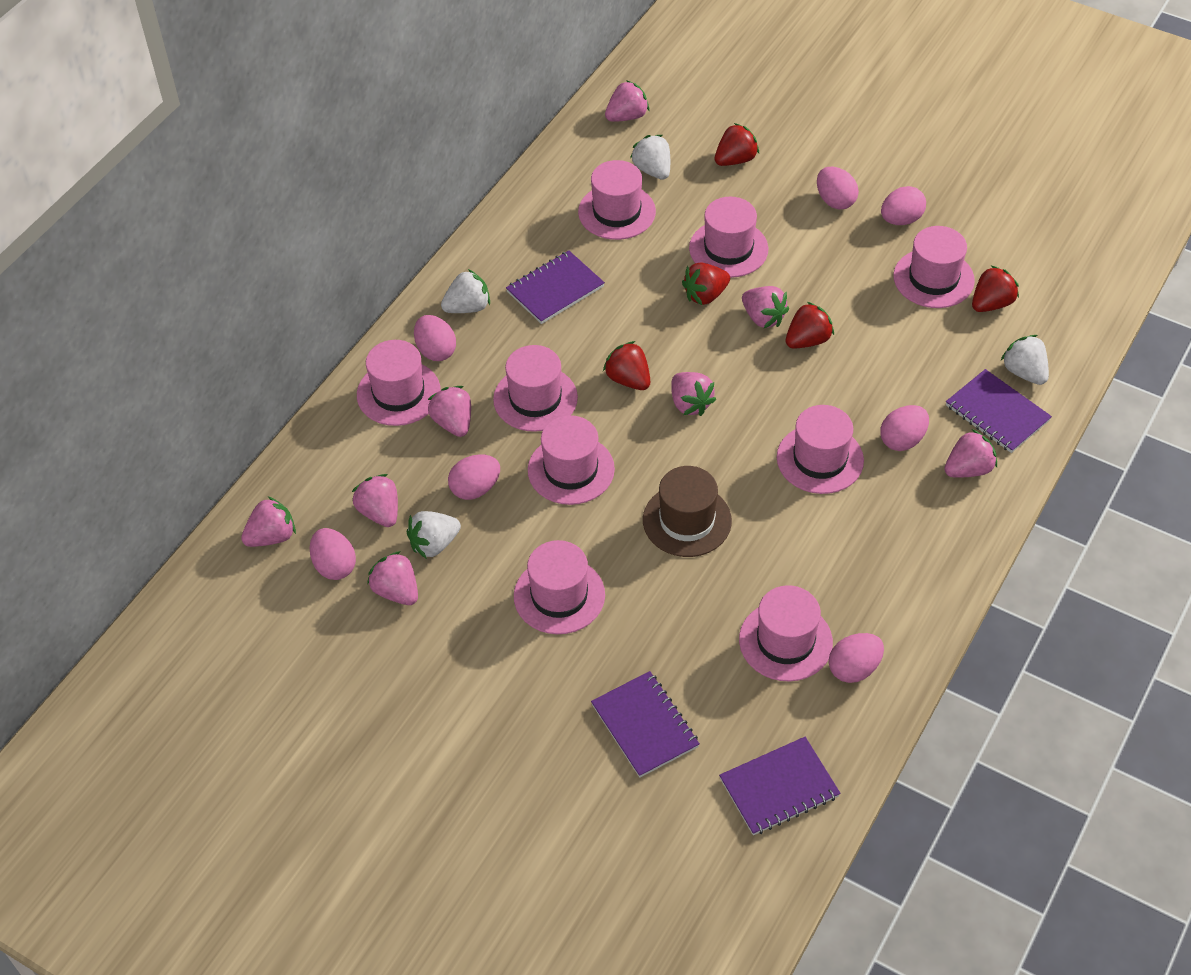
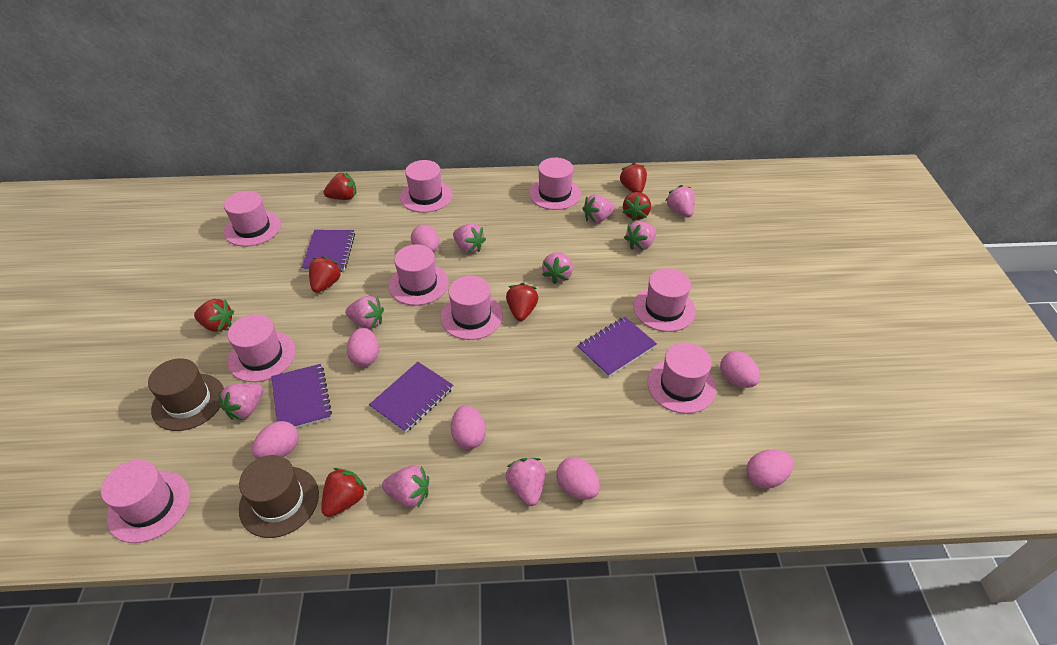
brown hat: 1 -> 2
pink strawberry: 8 -> 9
red strawberry: 5 -> 7
white strawberry: 4 -> 0

